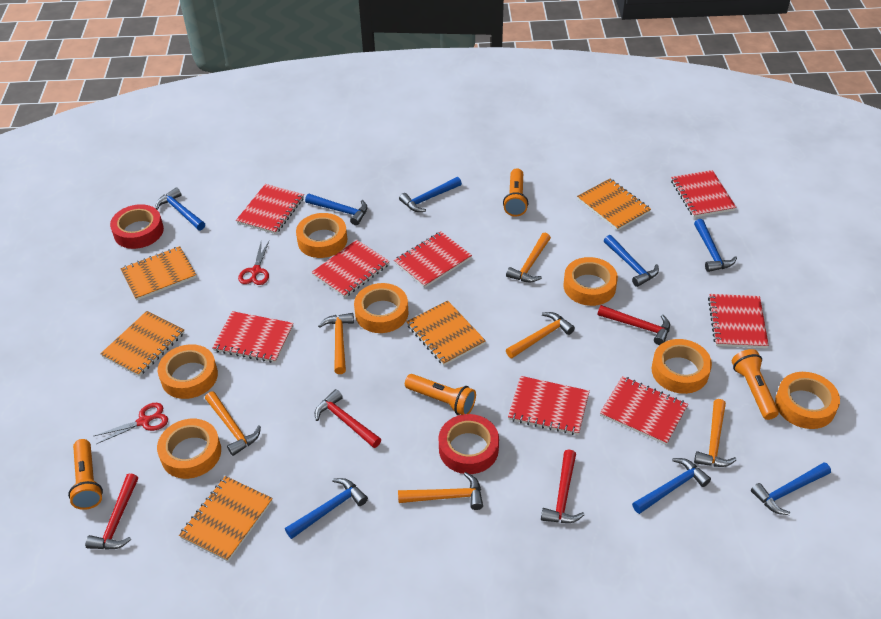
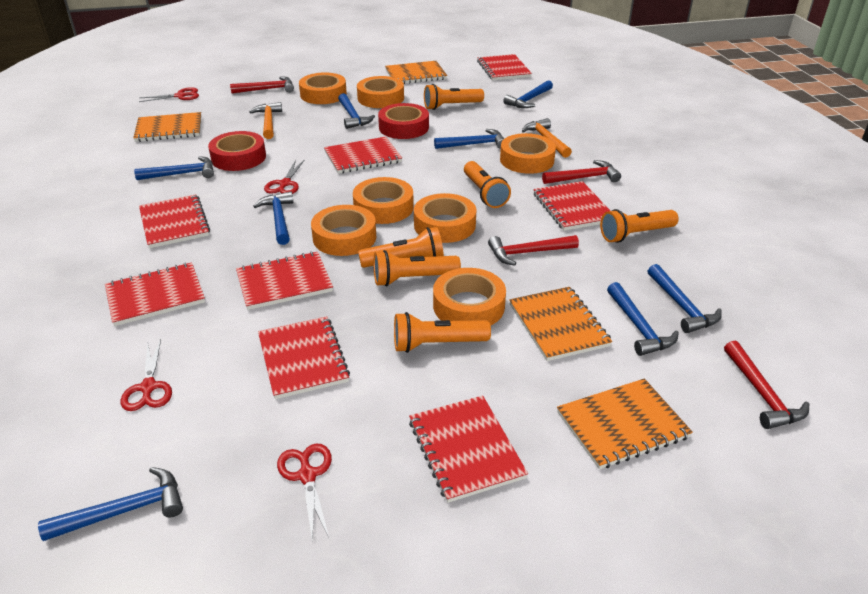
orange flashlight: 4 -> 6
orange hammer: 6 -> 2
orange notebook: 5 -> 4
red scissors: 2 -> 4

